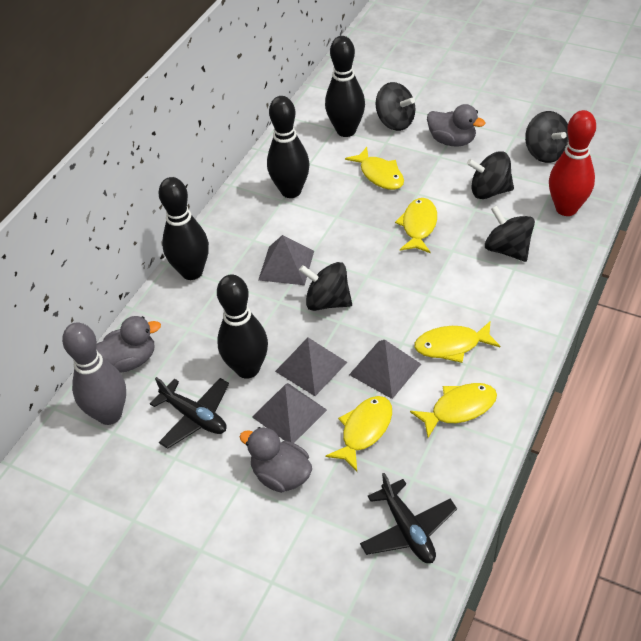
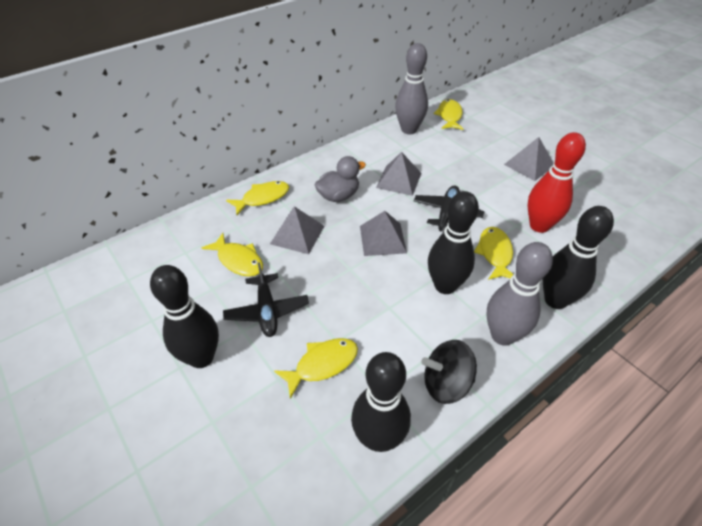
black spinning top: 5 -> 1
grey bowling pin: 1 -> 2
grey duck: 3 -> 1

